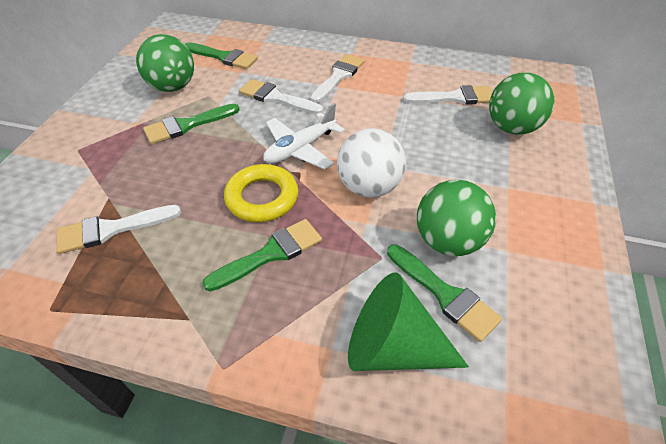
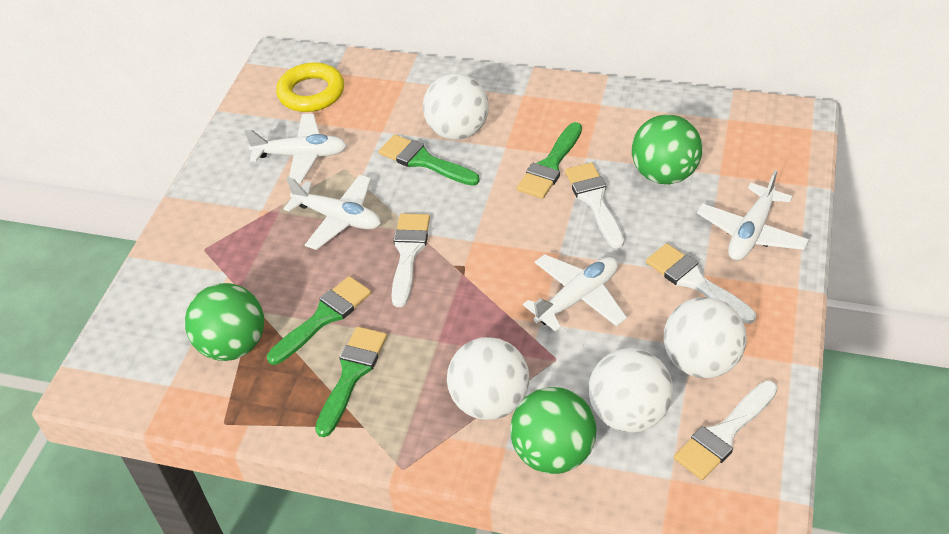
green cone: 1 -> 0
white ball: 1 -> 4
white plane: 1 -> 4

